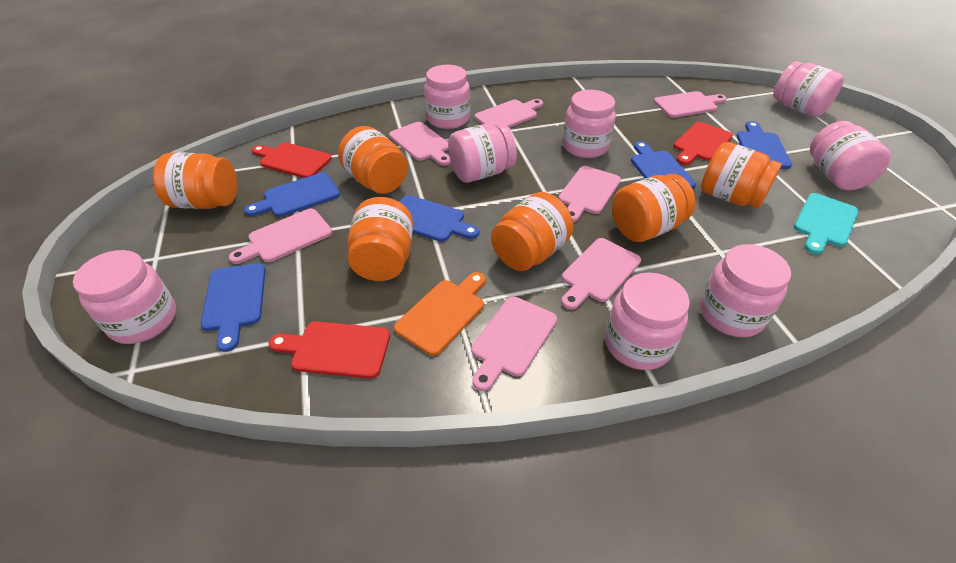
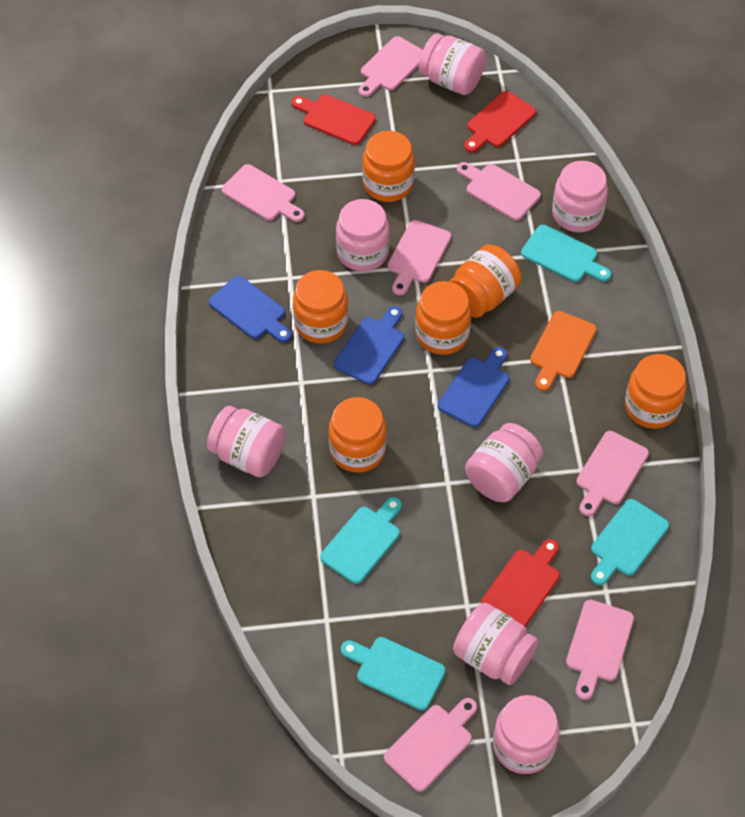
blue cutting board: 5 -> 3
pink jar: 8 -> 7
turquoise cutting board: 1 -> 4

